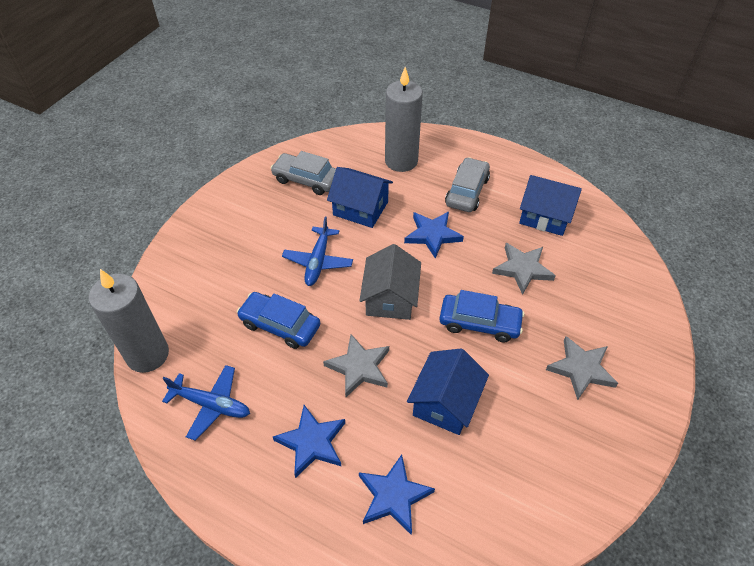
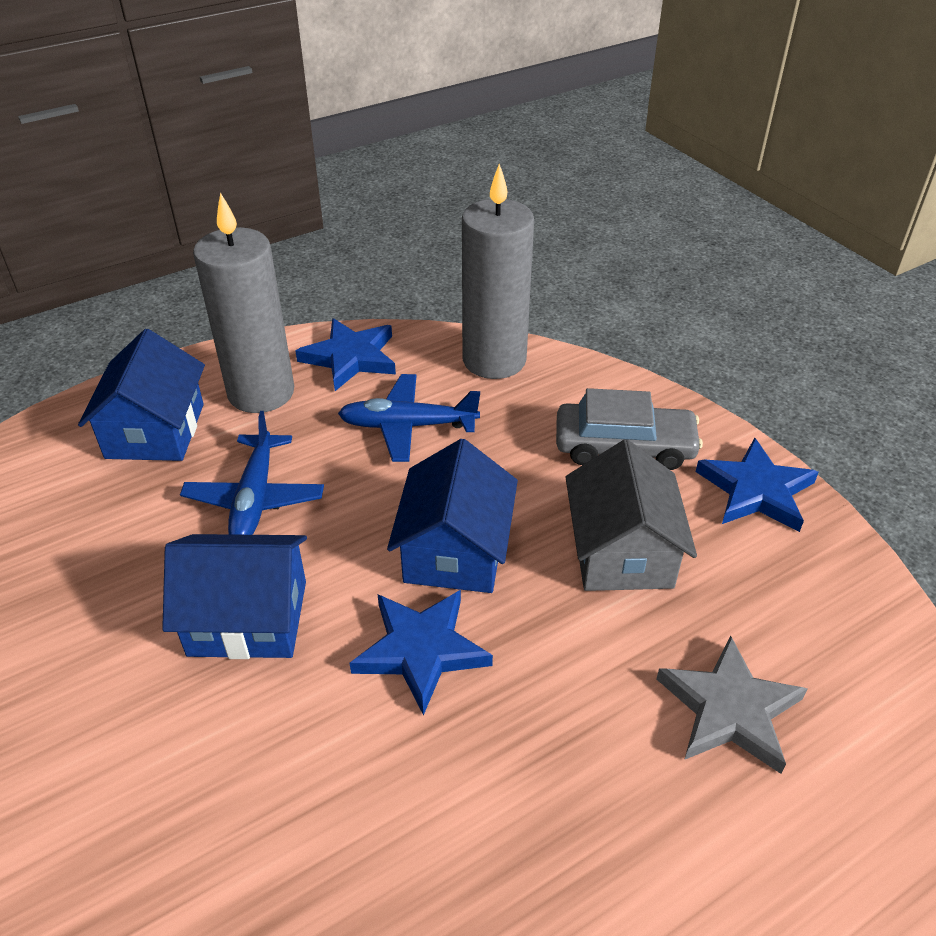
blue car: 2 -> 0
grey car: 2 -> 1
grey star: 3 -> 1

